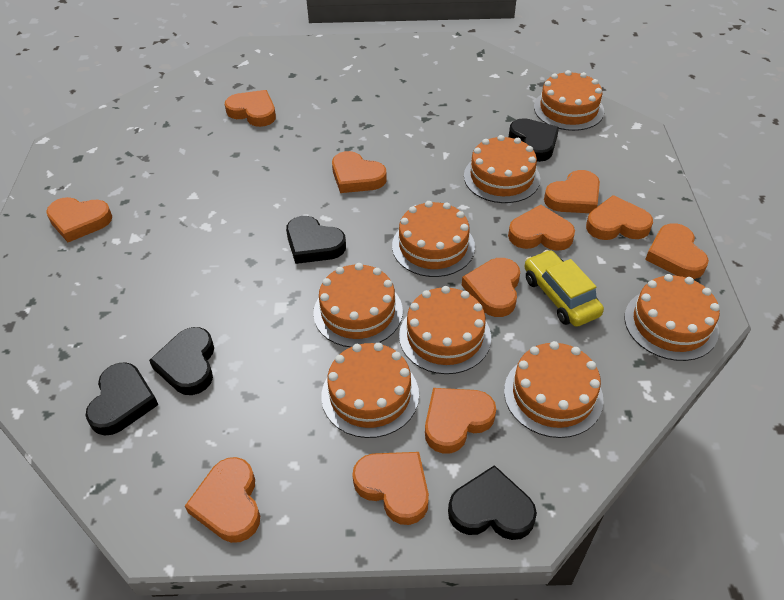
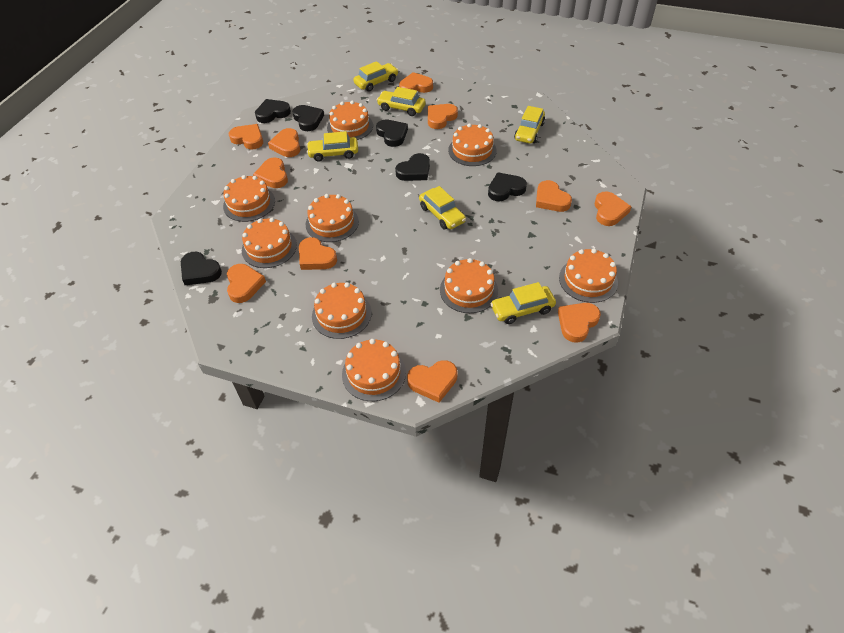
black heart: 5 -> 6
orange cake: 8 -> 9
yellow car: 1 -> 6

